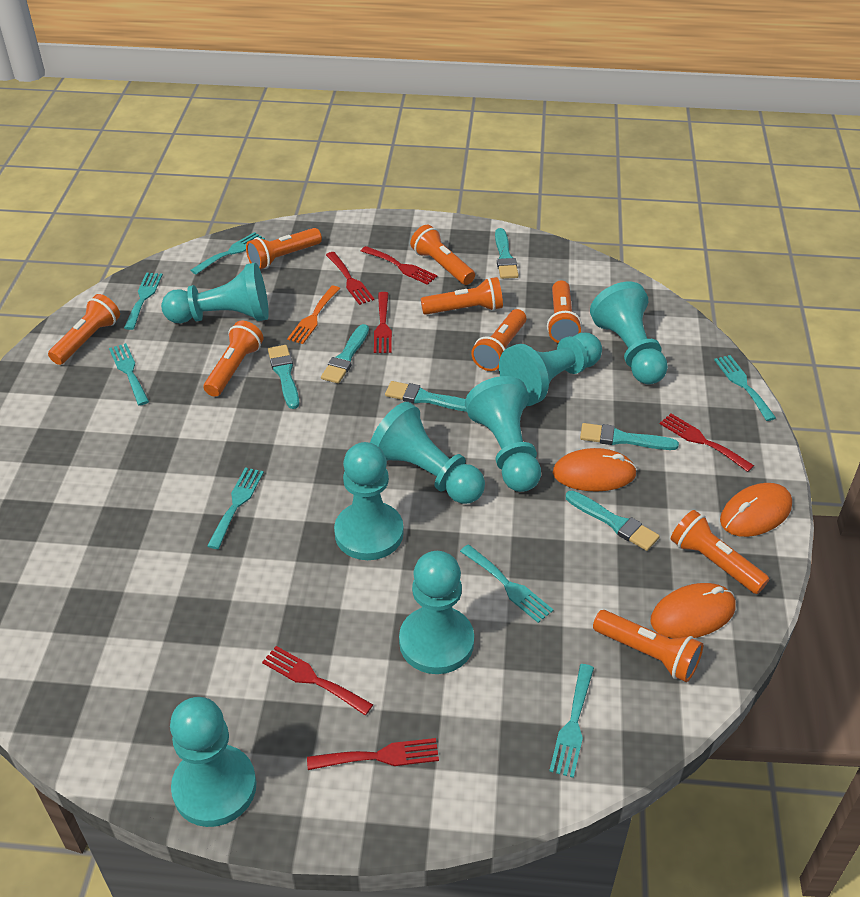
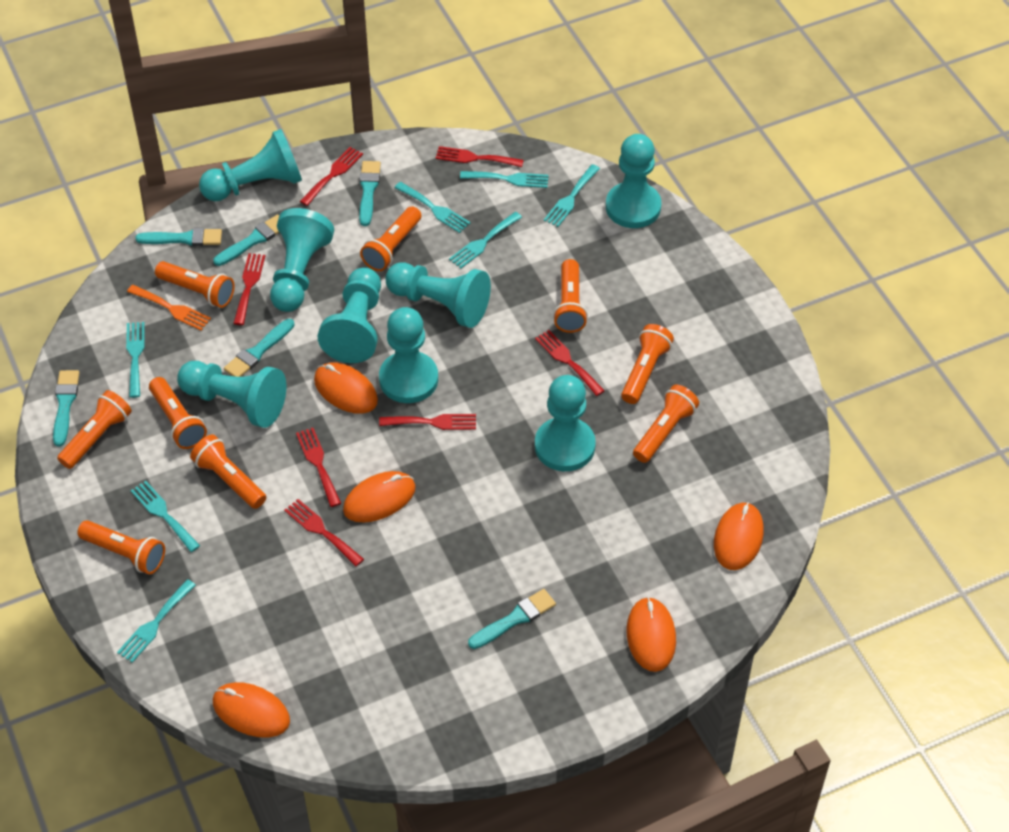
orange mouse: 3 -> 5
red fork: 6 -> 7

